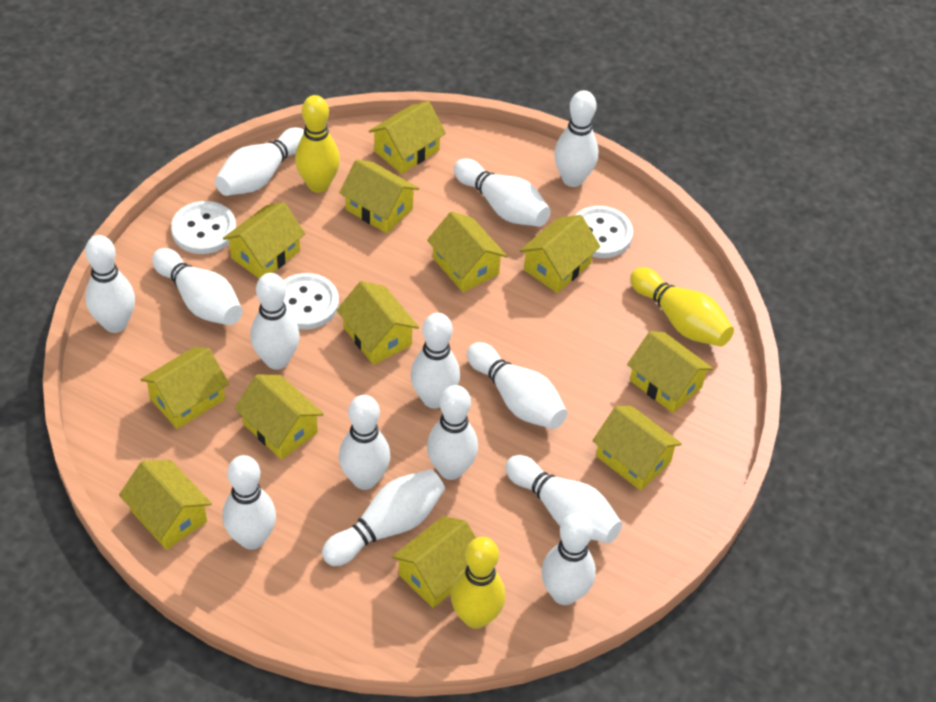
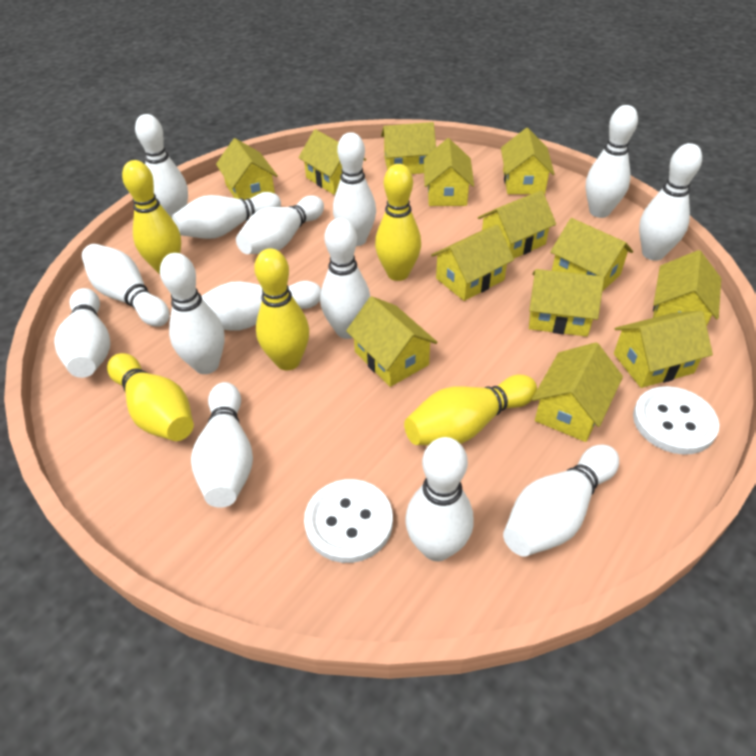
white button: 3 -> 2
yellow bowling pin: 3 -> 5
yellow house: 12 -> 13

